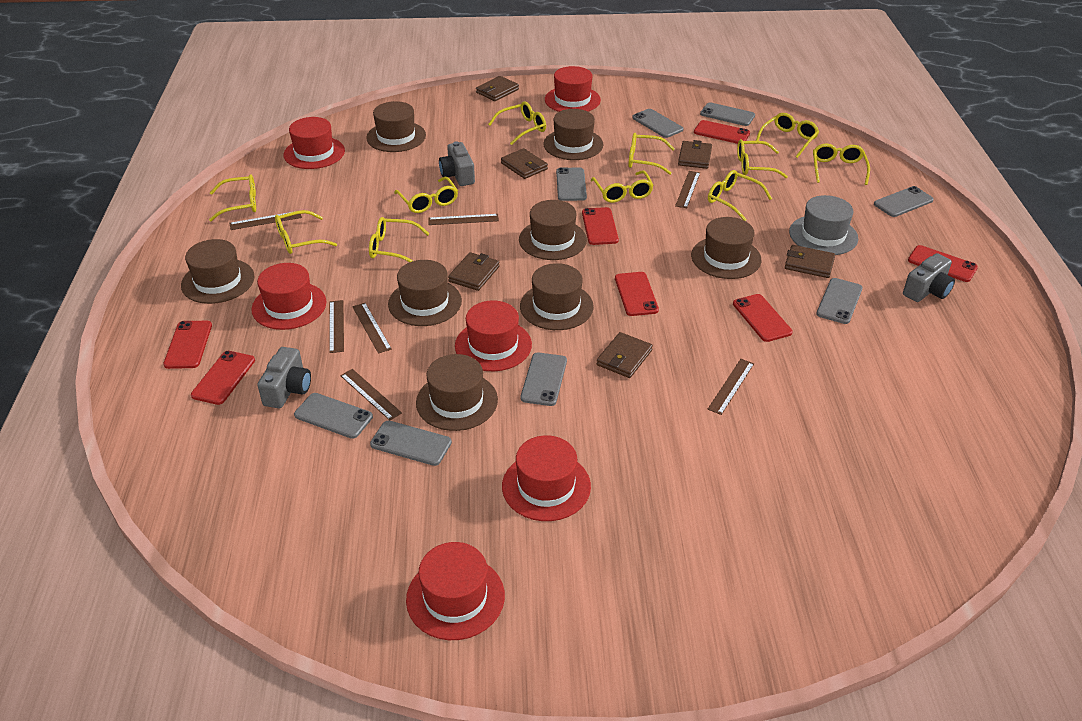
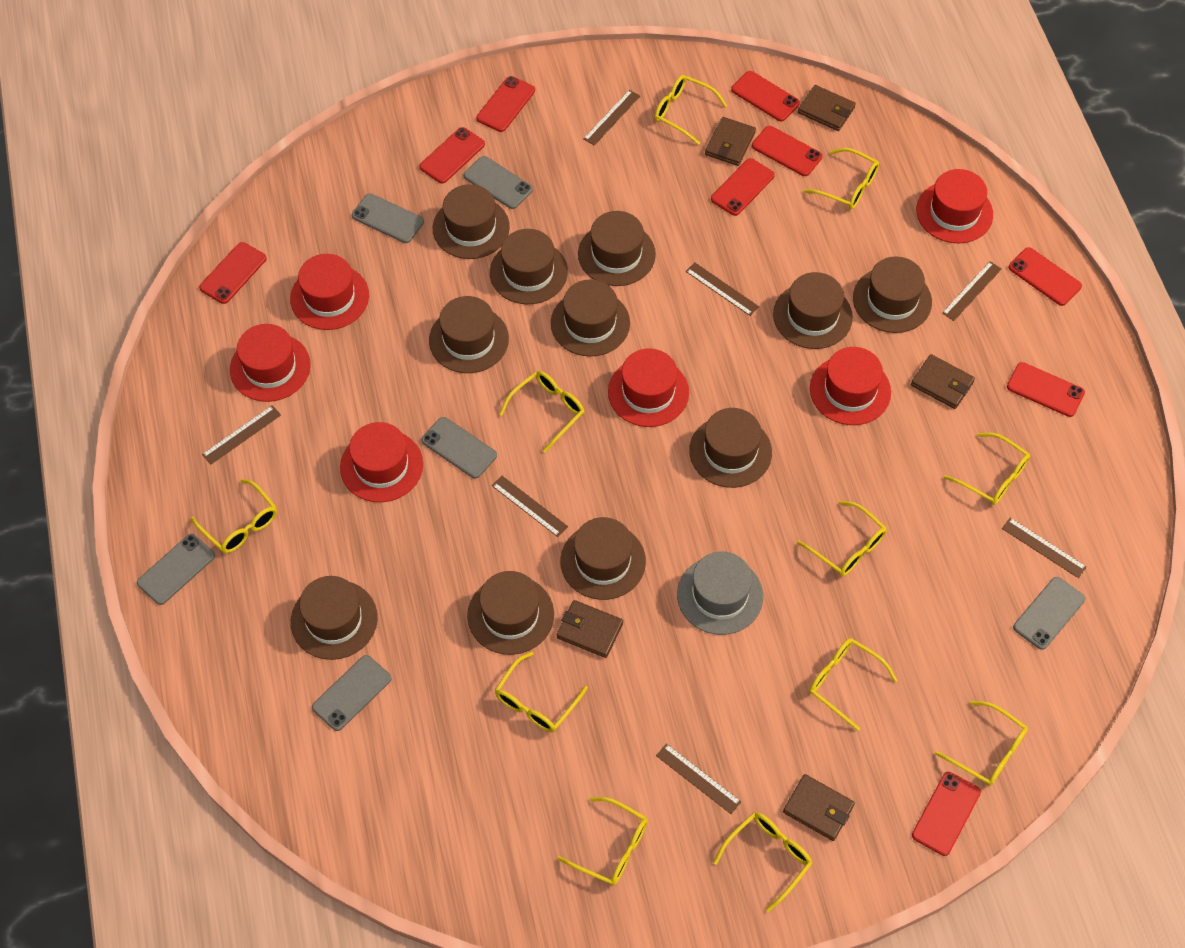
brown hat: 8 -> 11
brown wallet: 6 -> 5
grey camera: 3 -> 0
grey phone: 8 -> 6
red phone: 7 -> 9

